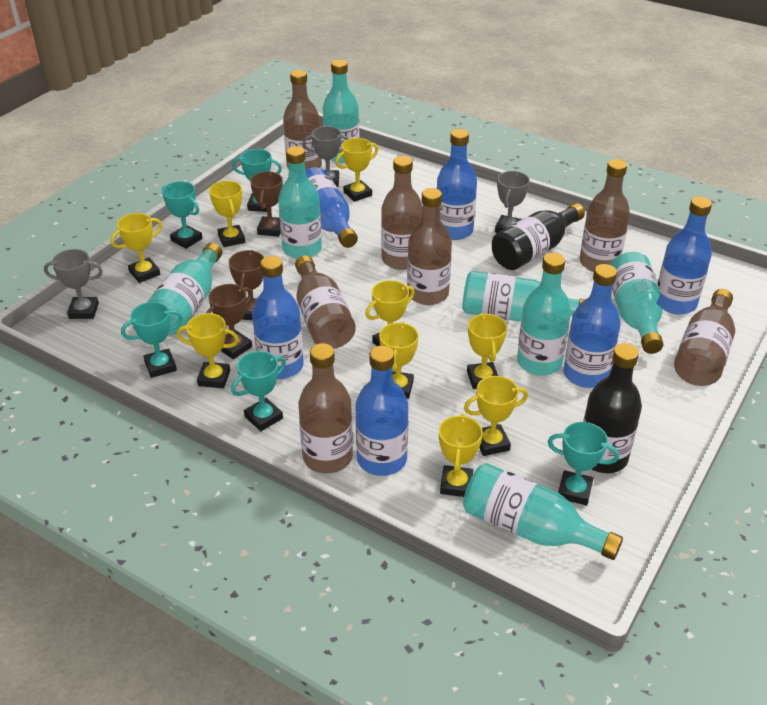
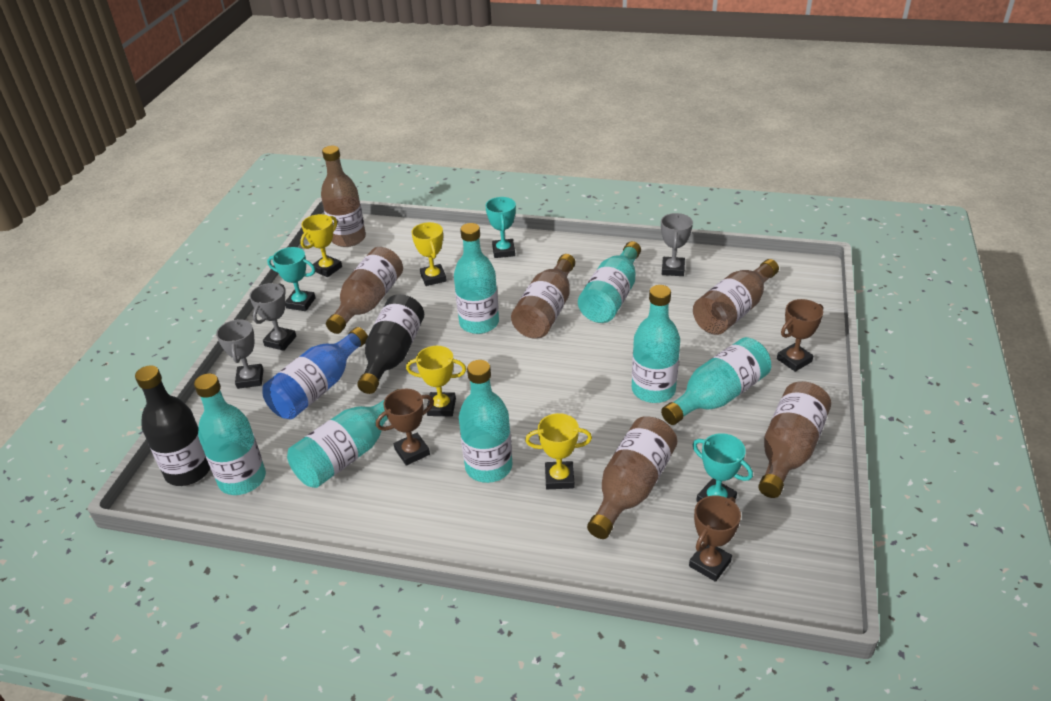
blue bottle: 6 -> 1
brown bottle: 7 -> 6
turquoise trophy: 5 -> 3
yellow trophy: 9 -> 4

